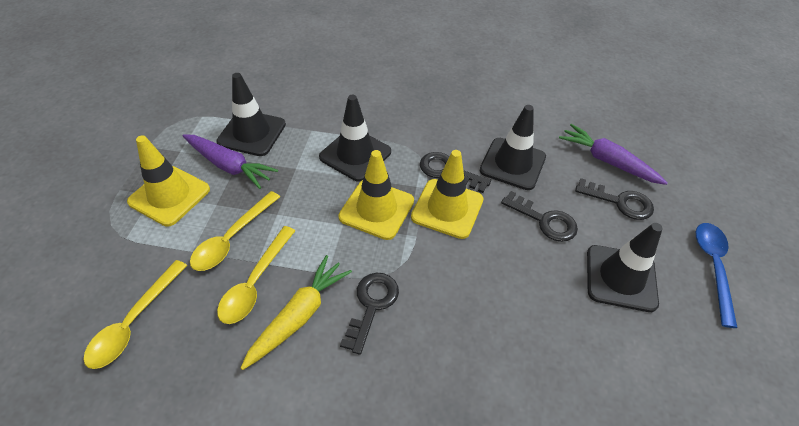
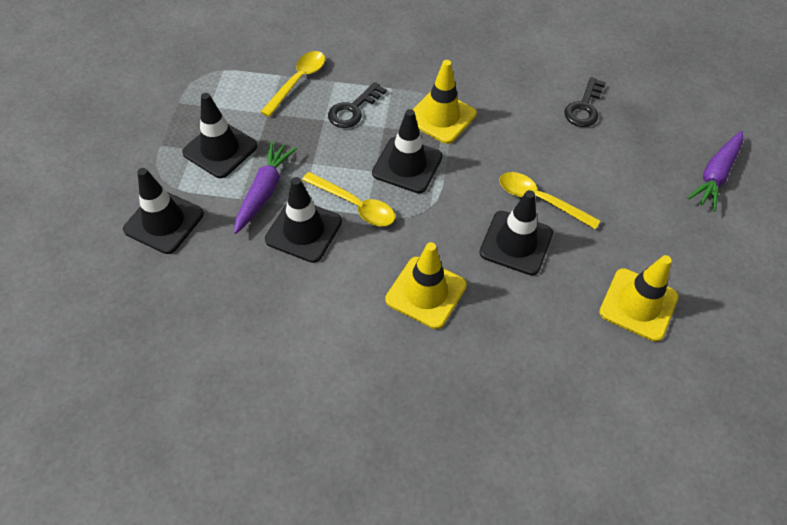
black key: 4 -> 2
black traffic cone: 4 -> 5
blue spoon: 1 -> 0
yellow carrot: 1 -> 0

